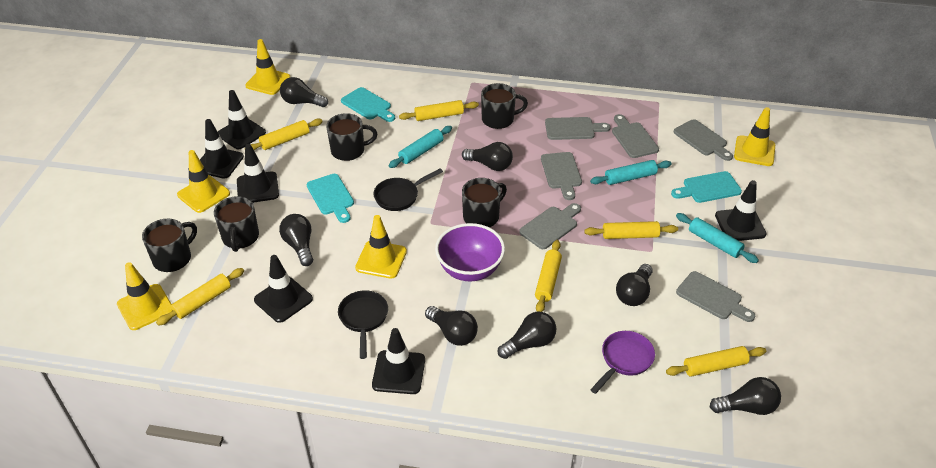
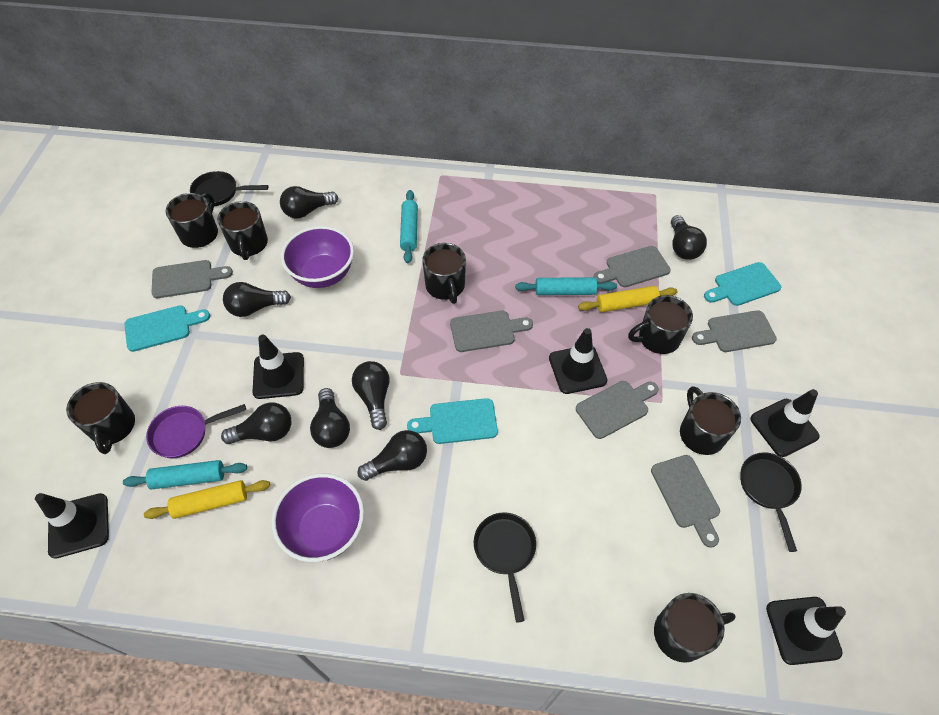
black mug: 5 -> 7
black pan: 2 -> 3
black traffic cone: 6 -> 5
purple bowl: 1 -> 2
yellow rolling pin: 6 -> 2
yellow traffic cone: 5 -> 0

